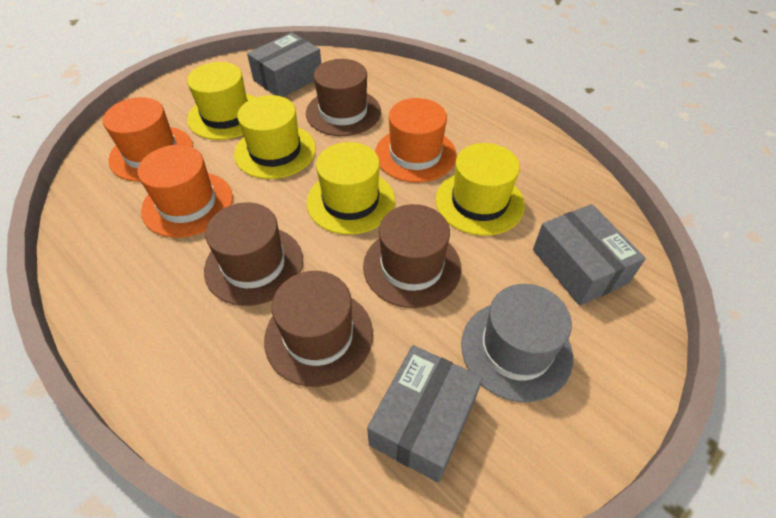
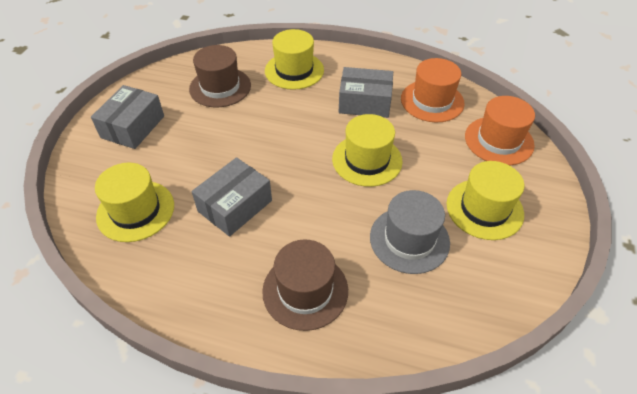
brown hat: 4 -> 2
orange hat: 3 -> 2

